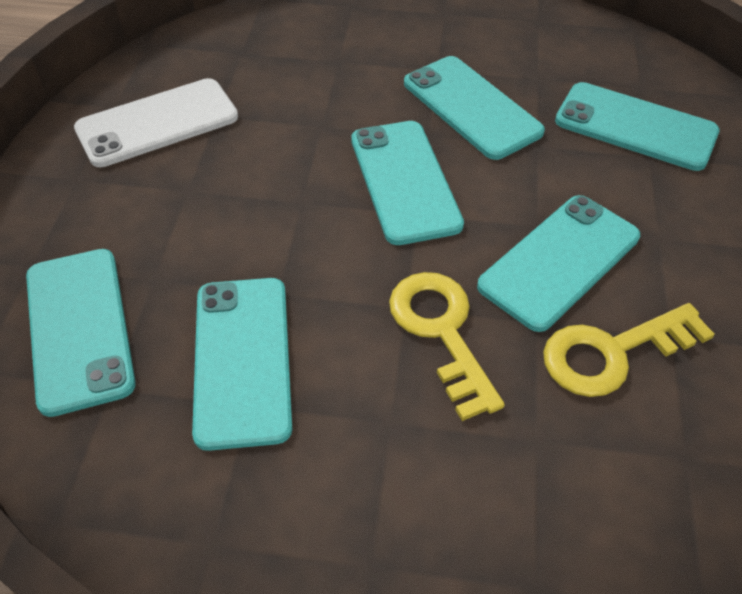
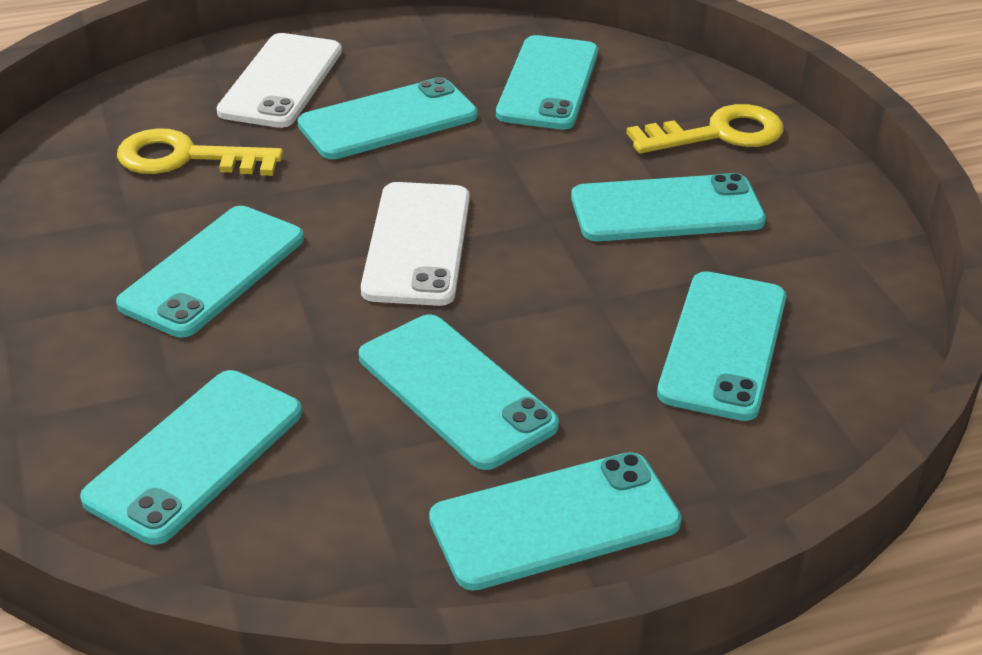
turquoise phone: 6 -> 8
white phone: 1 -> 2

